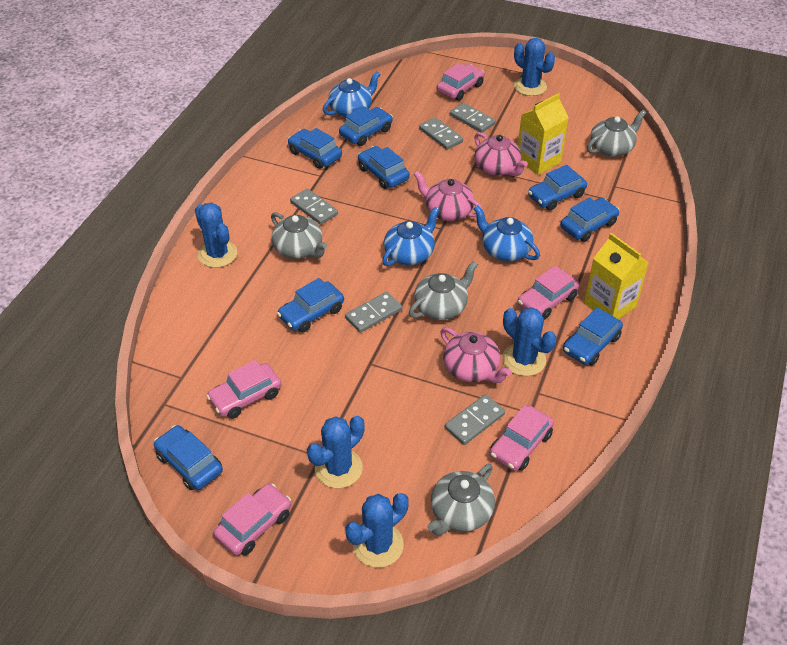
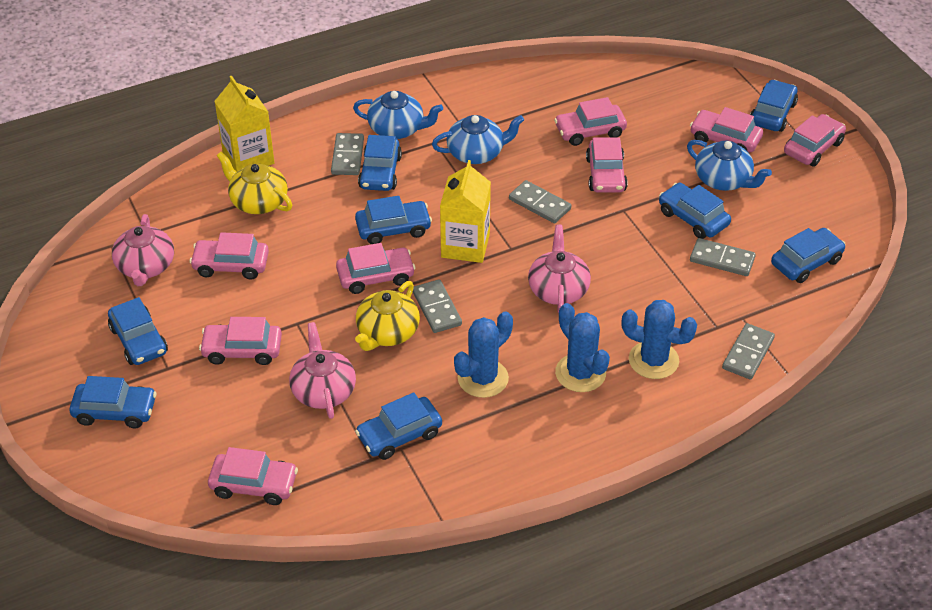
blue cactus: 5 -> 3
grey teapot: 4 -> 0
pink car: 5 -> 8
yellow teapot: 0 -> 2

